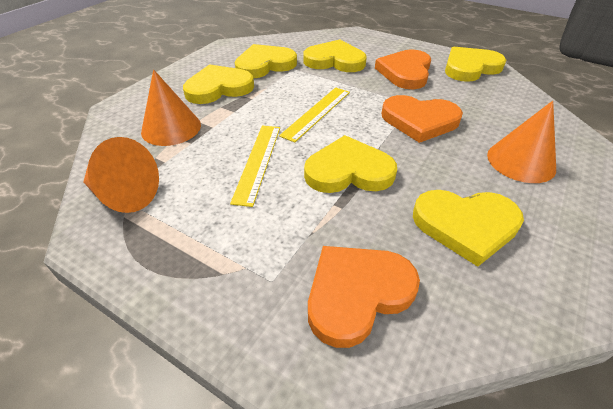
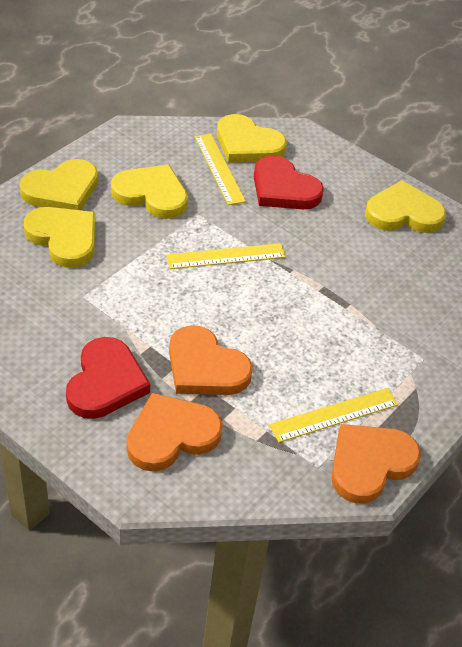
orange cone: 3 -> 0
red heart: 0 -> 2
yellow heart: 6 -> 5
yellow ruler: 2 -> 3

